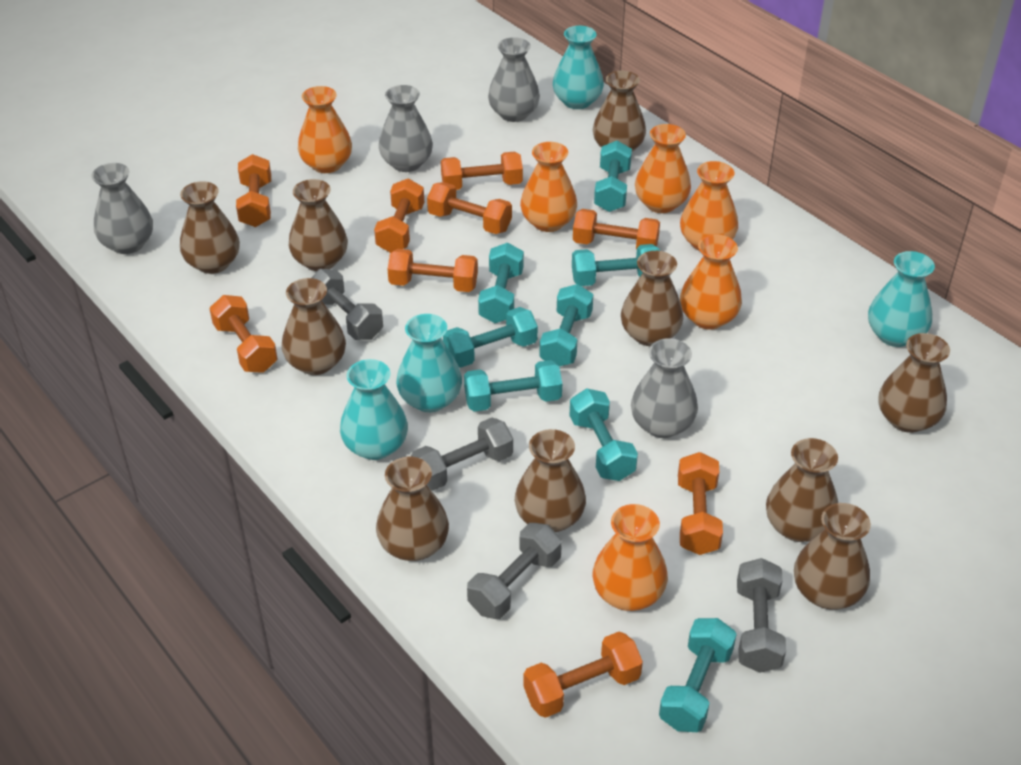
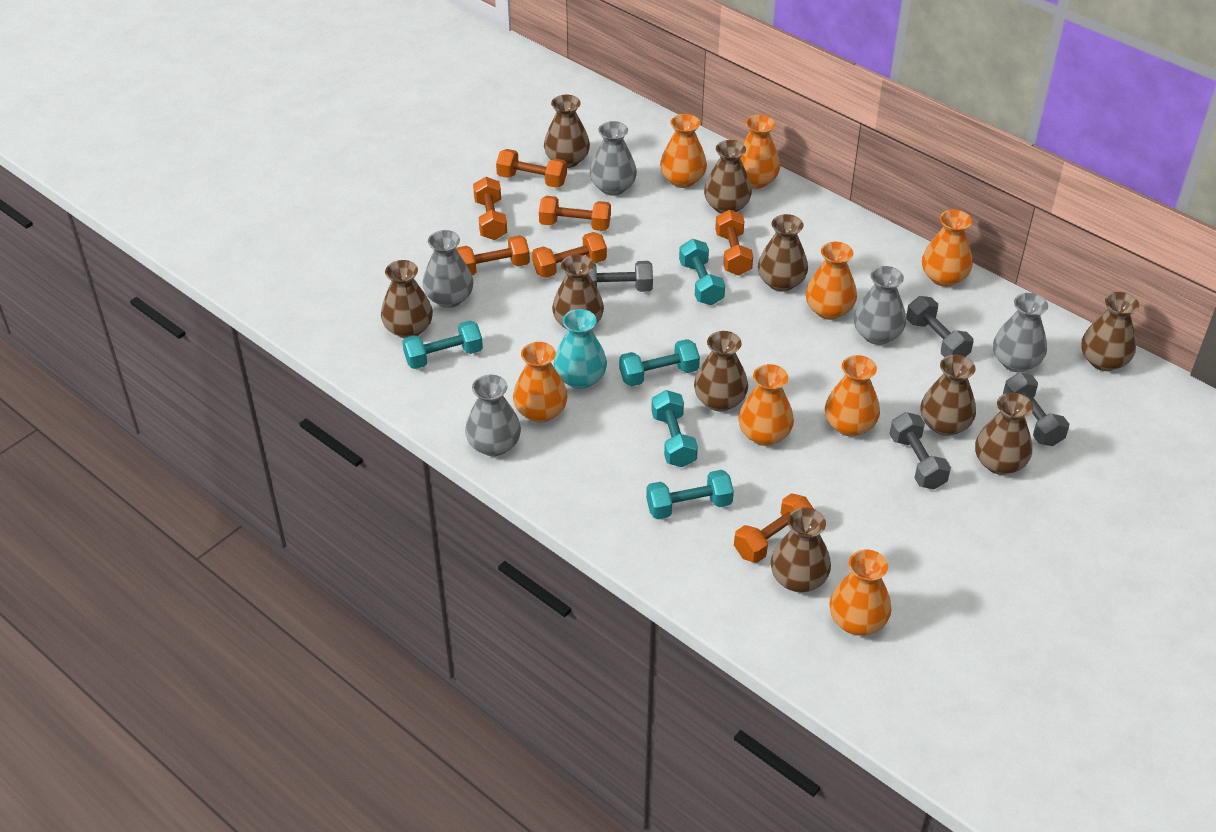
grey vase: 4 -> 5
orange dumbbell: 9 -> 7
orange vase: 6 -> 8
turquoise dumbbell: 8 -> 5
turquoise vase: 4 -> 1

